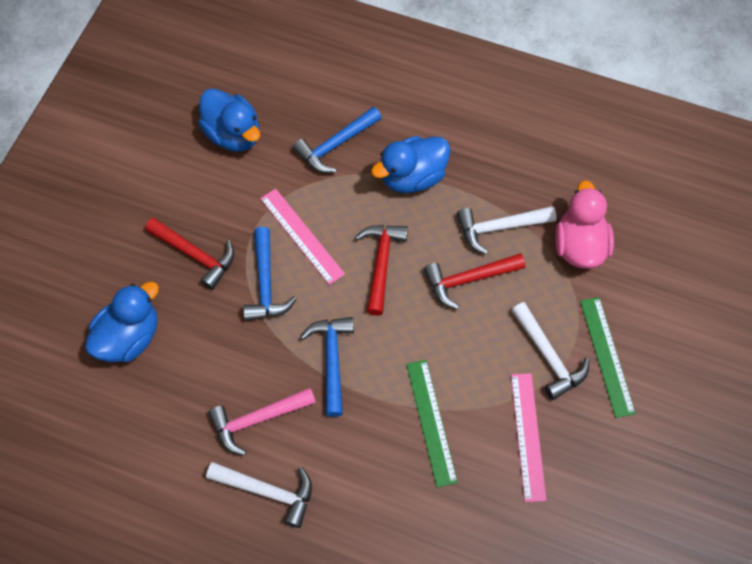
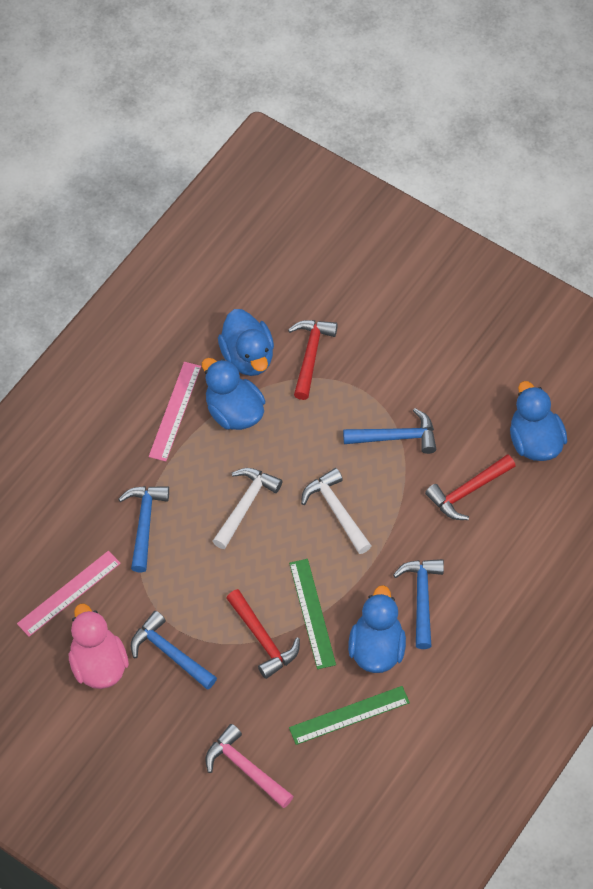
blue duck: 3 -> 4
blue hammer: 3 -> 4
white hammer: 3 -> 2

